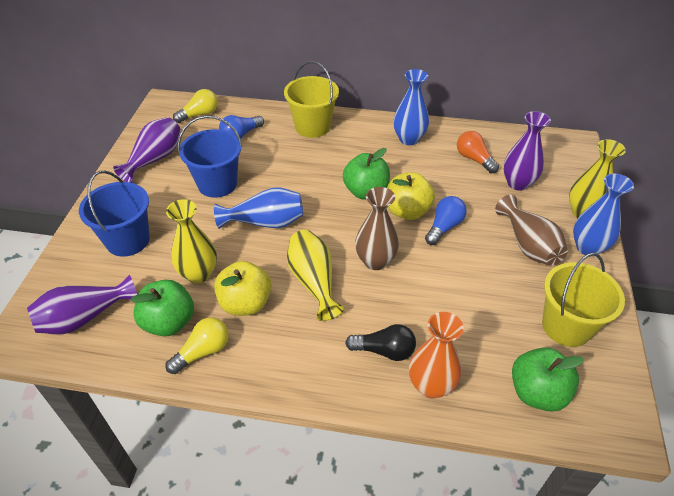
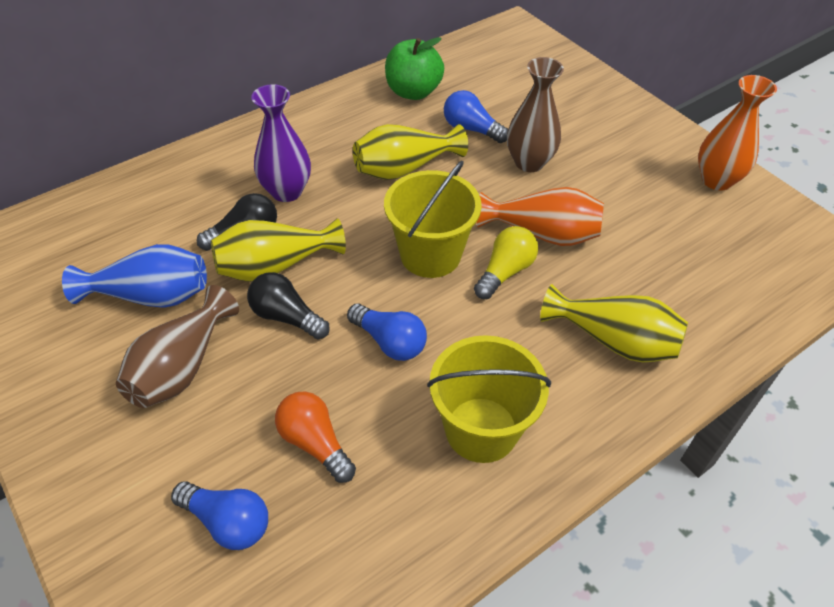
black light bulb: 1 -> 2
blue bucket: 2 -> 0
blue light bulb: 2 -> 3
blue vase: 3 -> 1
green apple: 3 -> 1
orange vase: 1 -> 2
purple vase: 3 -> 1
yellow apple: 2 -> 0
yellow light bulb: 2 -> 1

